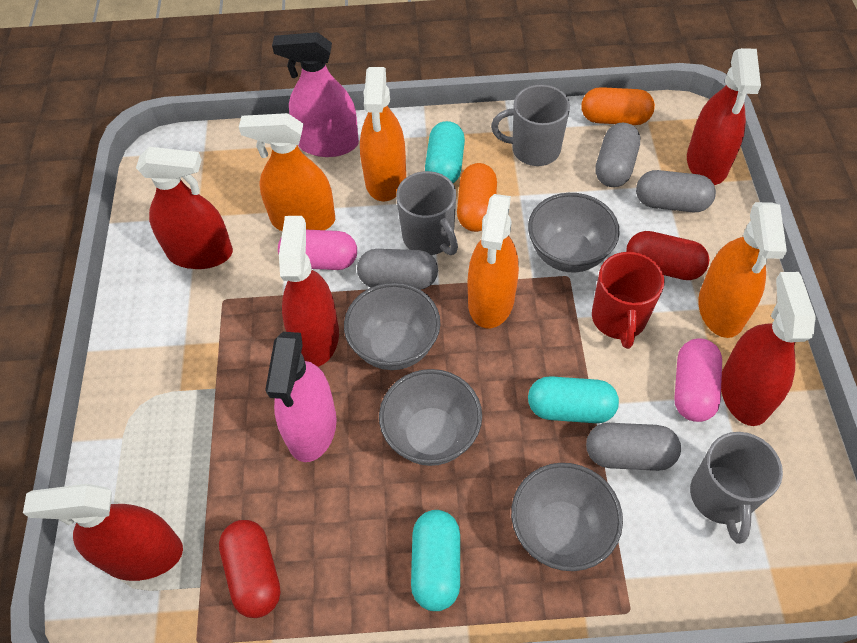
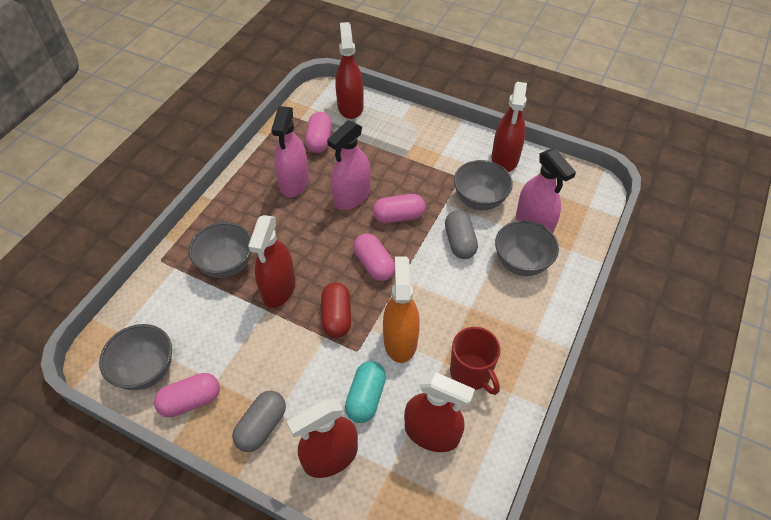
grey capsule: 4 -> 2
grey mug: 3 -> 0
orange capsule: 2 -> 0
orange spray bottle: 4 -> 1
pink capsule: 2 -> 4
pink spray bottle: 2 -> 3
red capsule: 2 -> 1
turquoise capsule: 3 -> 1

